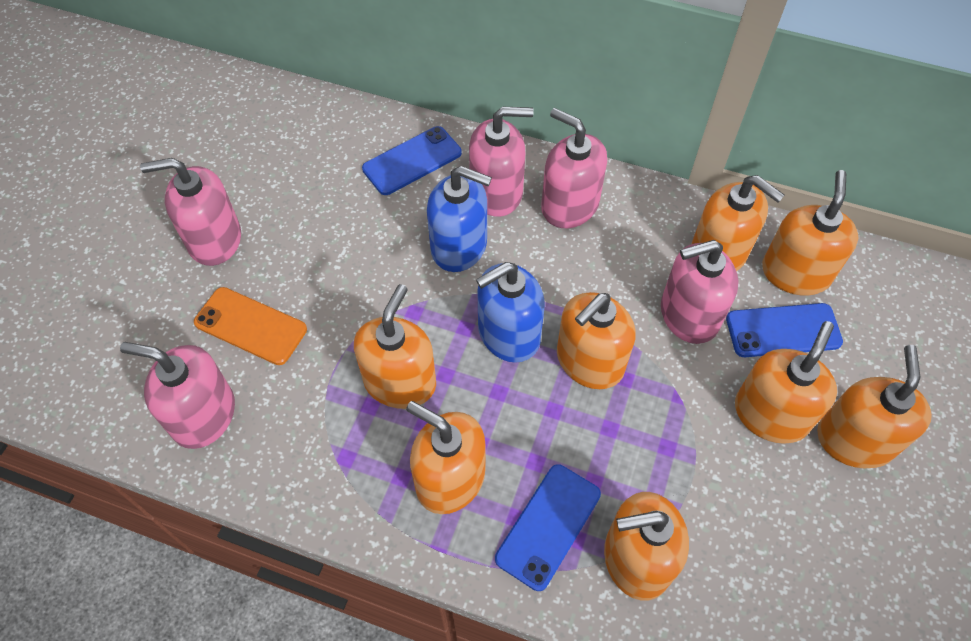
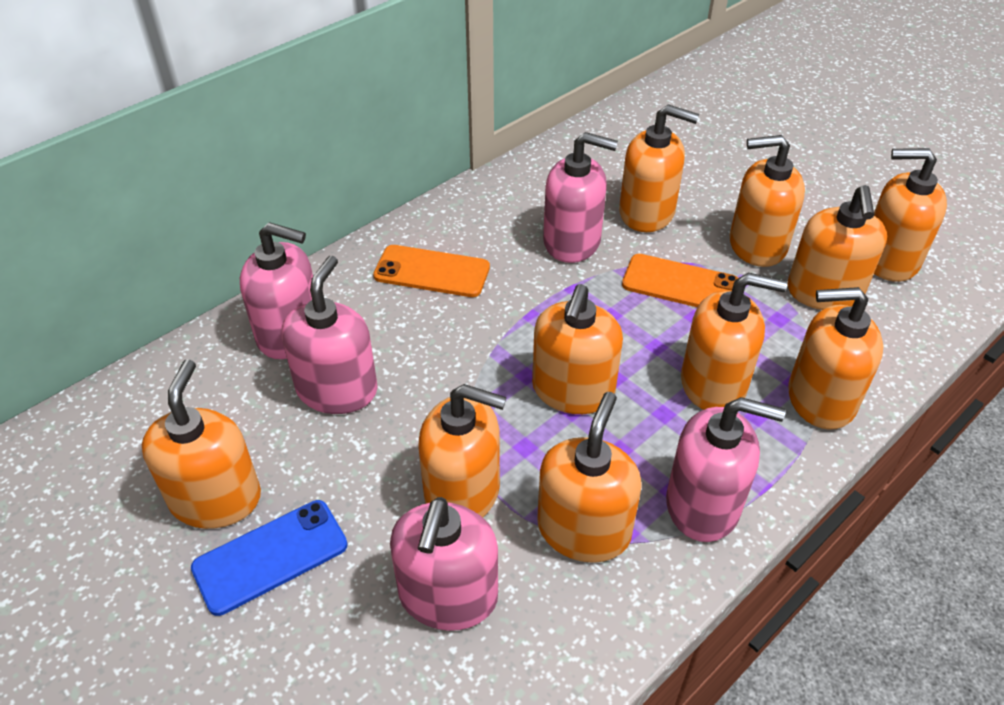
blue phone: 3 -> 1
blue soap dispenser: 2 -> 0
orange phone: 1 -> 2
orange soap dispenser: 8 -> 10

